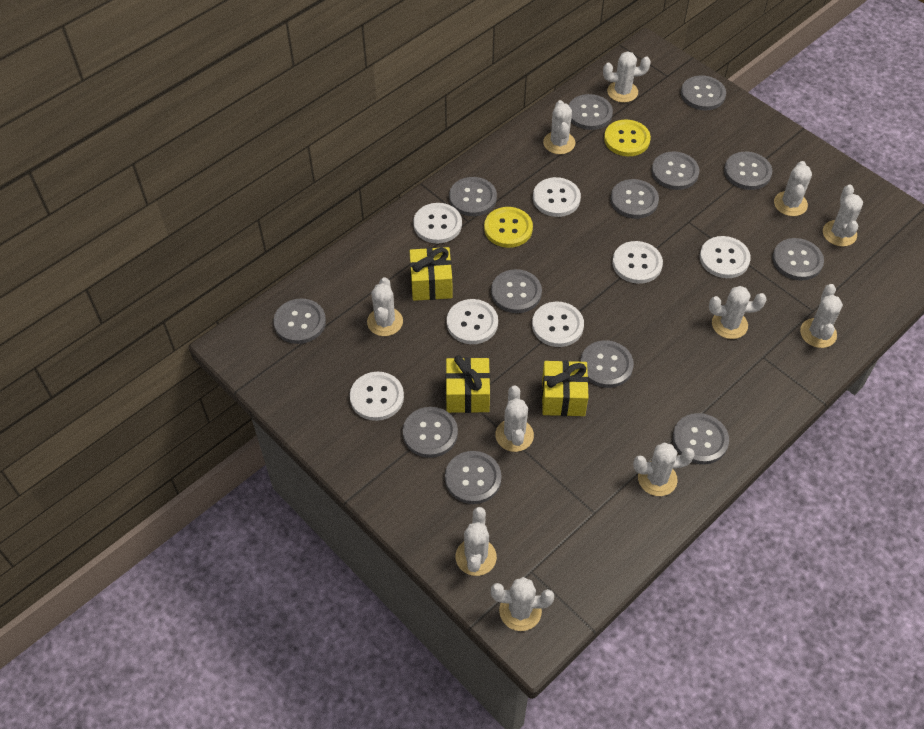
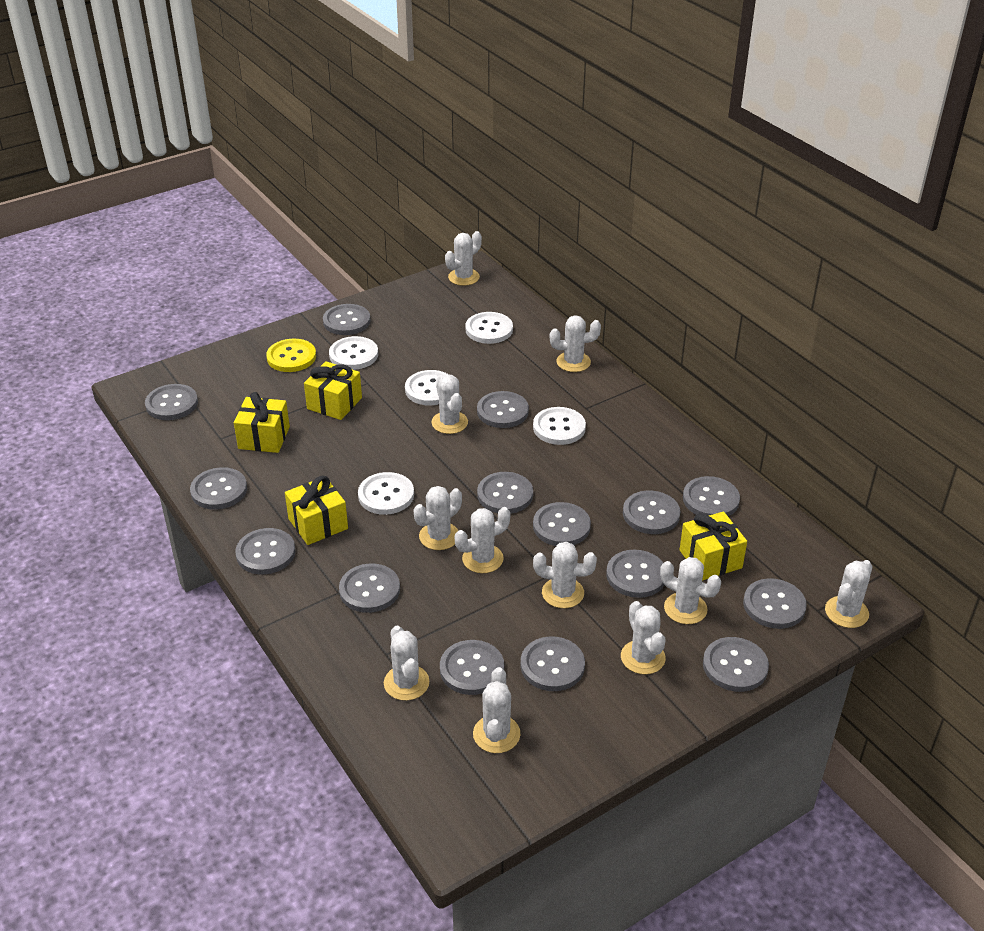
grey button: 13 -> 15
white button: 7 -> 5
yellow button: 2 -> 1
yellow gift: 3 -> 4

